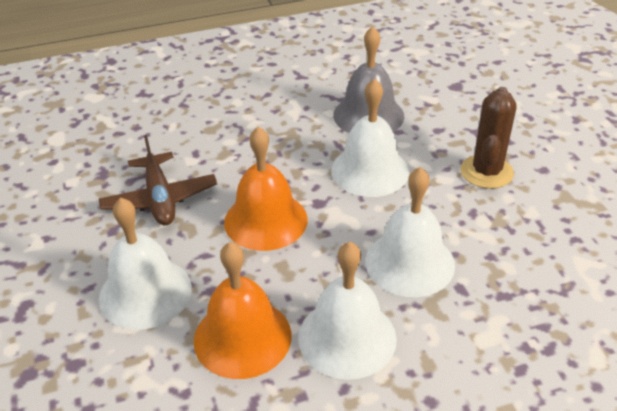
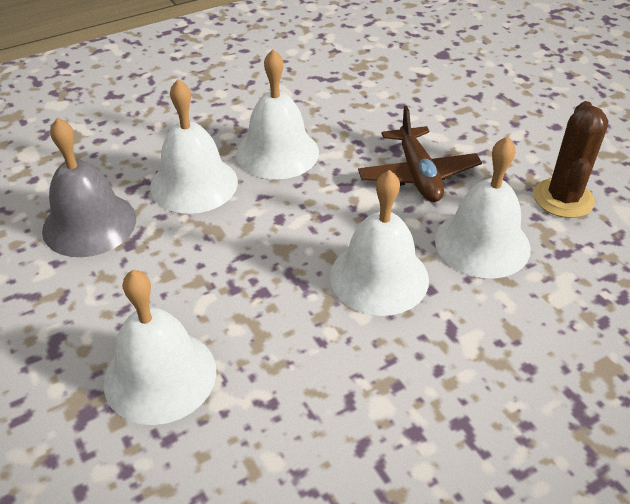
orange bell: 2 -> 0
white bell: 4 -> 5

